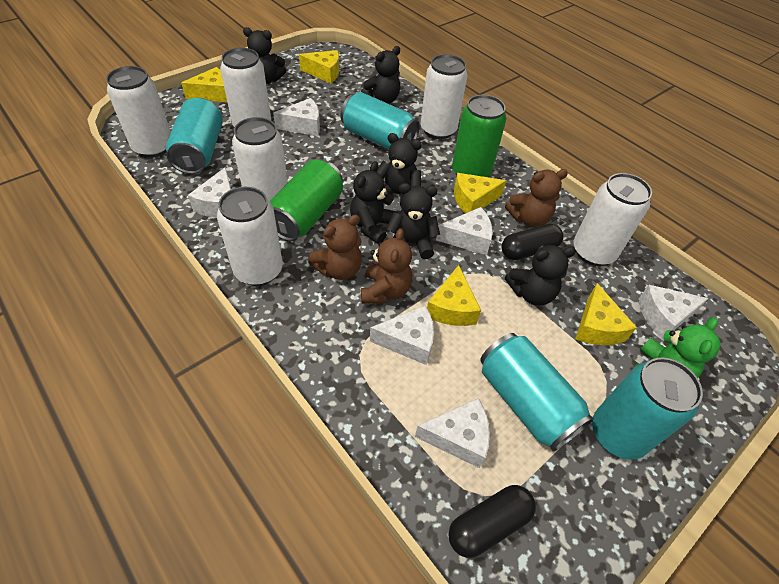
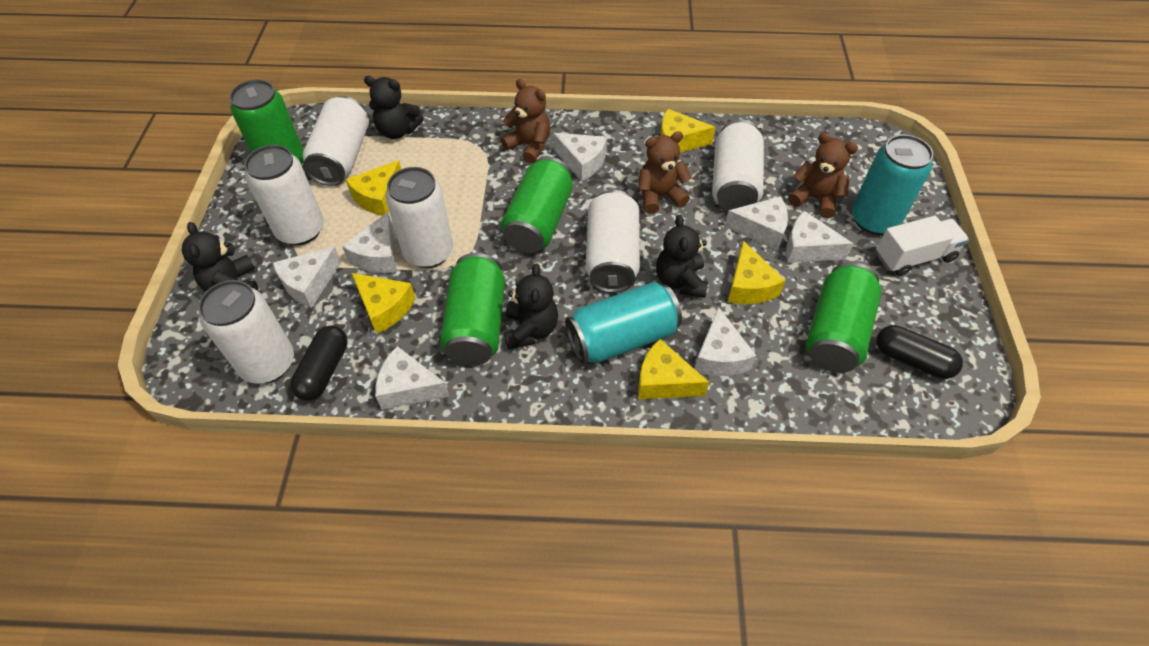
black teddy bear: 6 -> 4
green can: 2 -> 4
green teddy bear: 1 -> 0
turquoise can: 4 -> 2
white cheese: 6 -> 7
white truck: 0 -> 1

